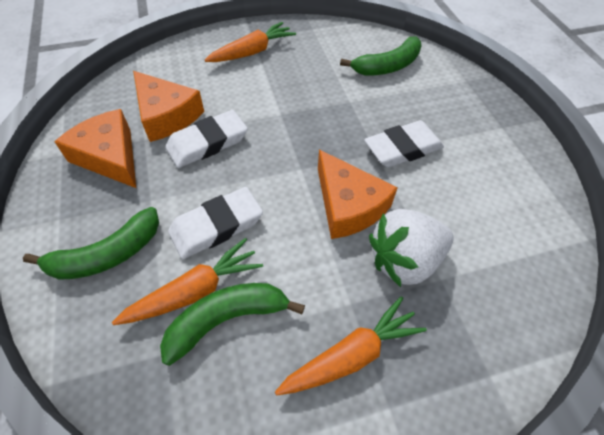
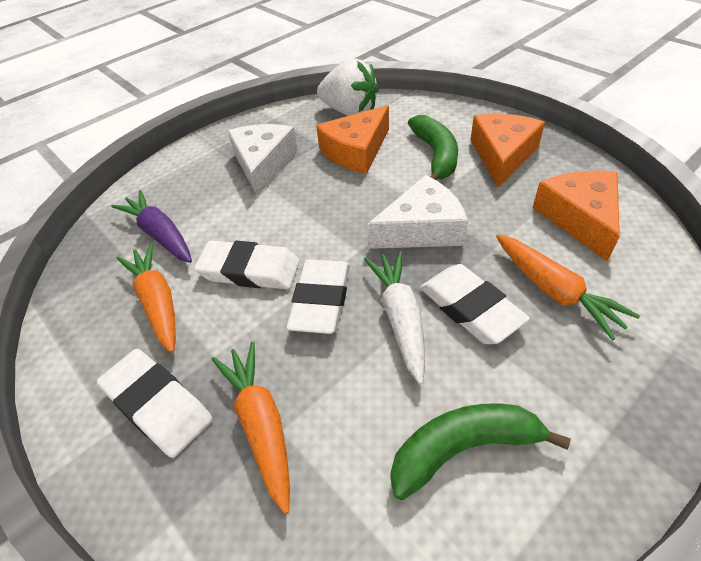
green banana: 3 -> 2
purple carrot: 0 -> 1
white carrot: 0 -> 1
white cheese: 0 -> 2
white eraser: 3 -> 4

